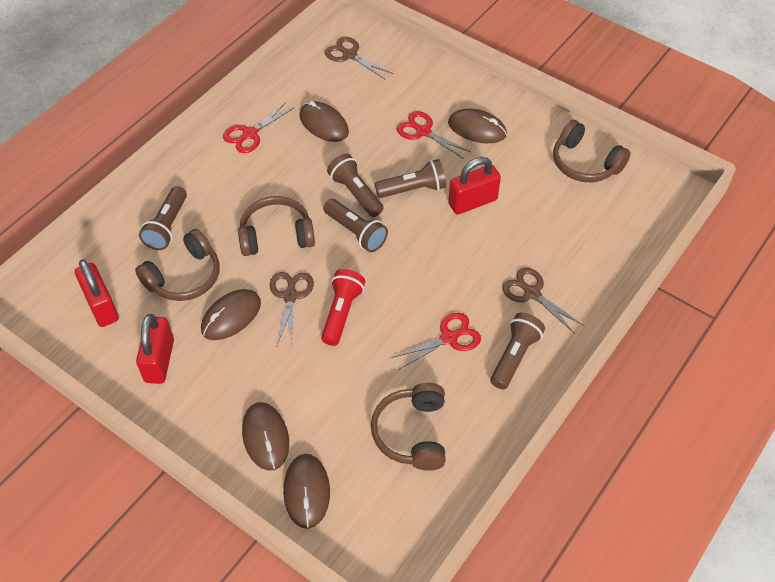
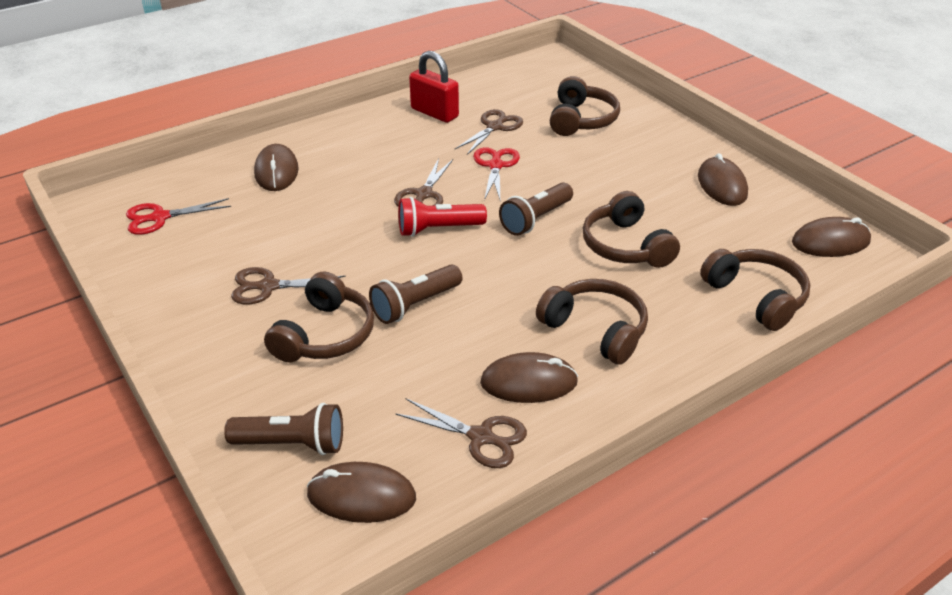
brown flashlight: 5 -> 3
brown headphones: 4 -> 5
brown scissors: 3 -> 4
red padlock: 3 -> 1
red scissors: 3 -> 2

